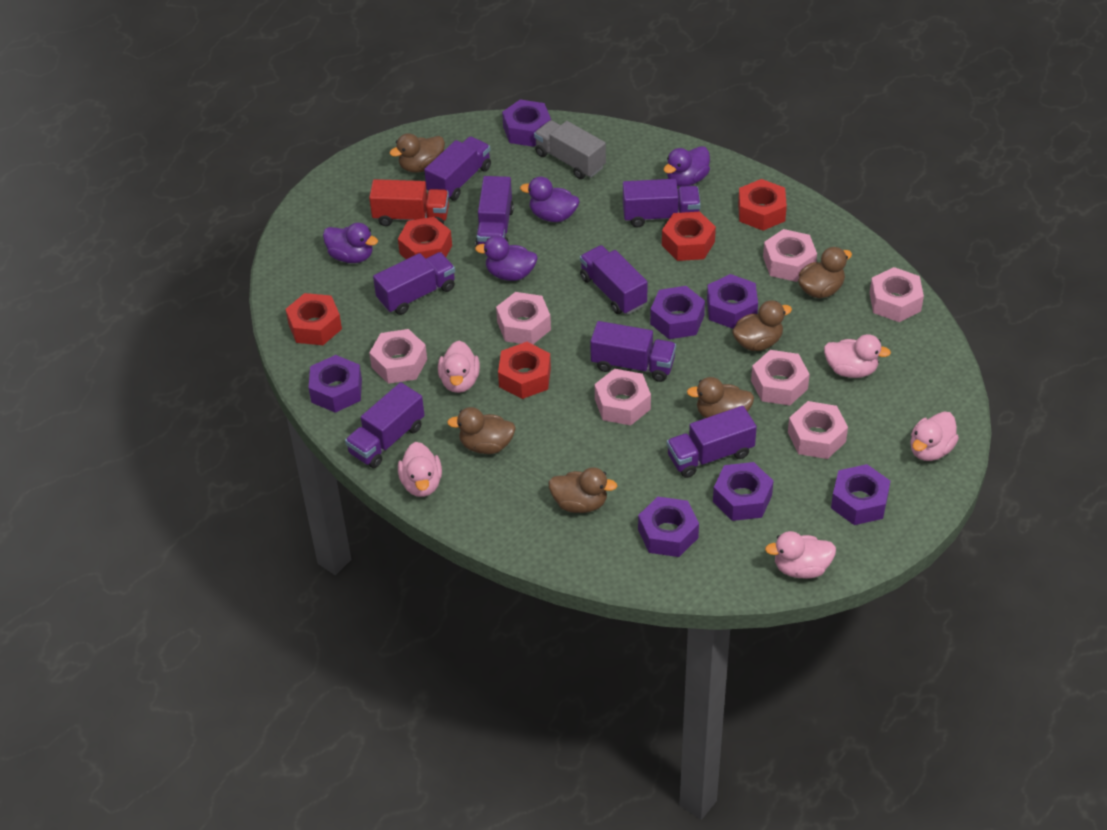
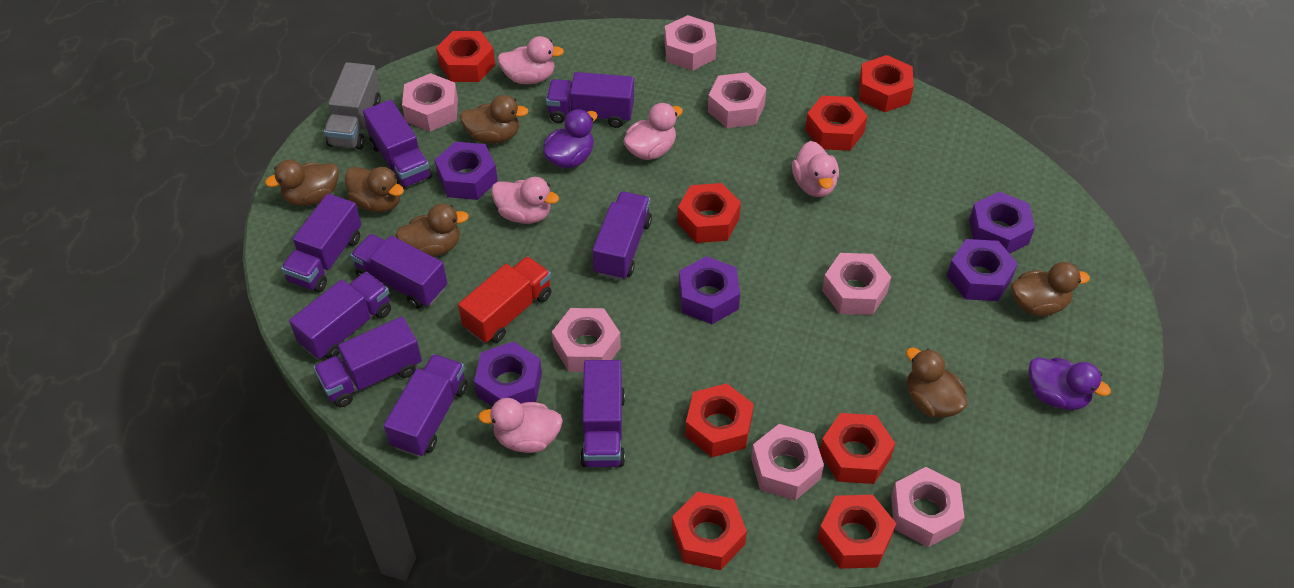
purple duck: 4 -> 2
purple nut: 7 -> 5
purple truck: 8 -> 9
red nut: 5 -> 8

